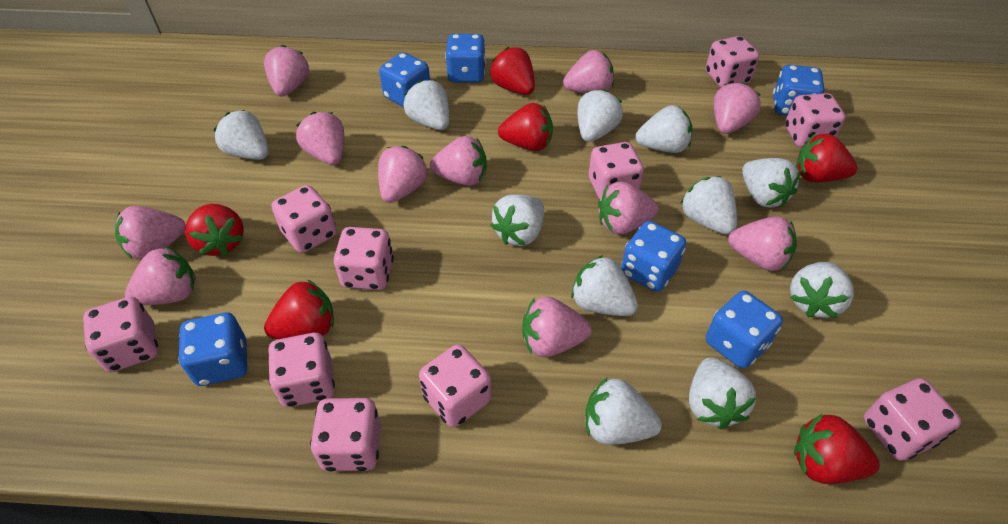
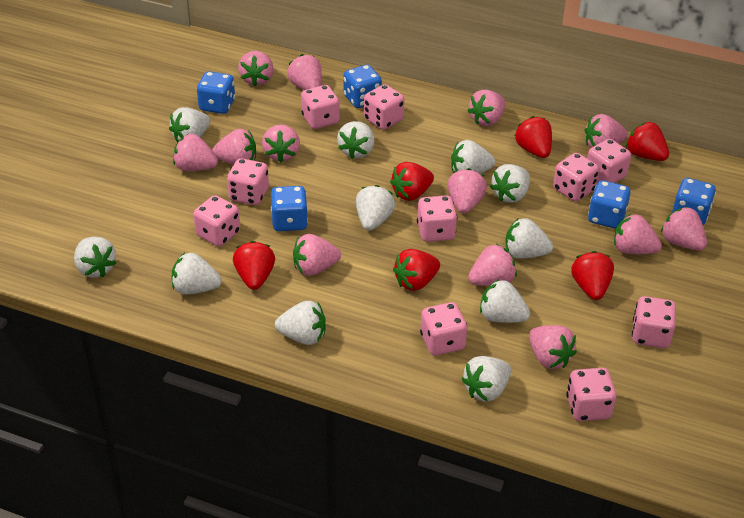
blue dice: 6 -> 5
pink strawberry: 11 -> 13

